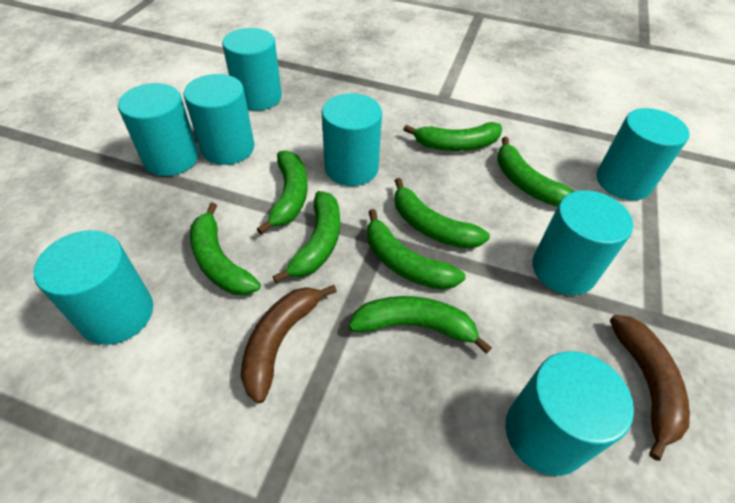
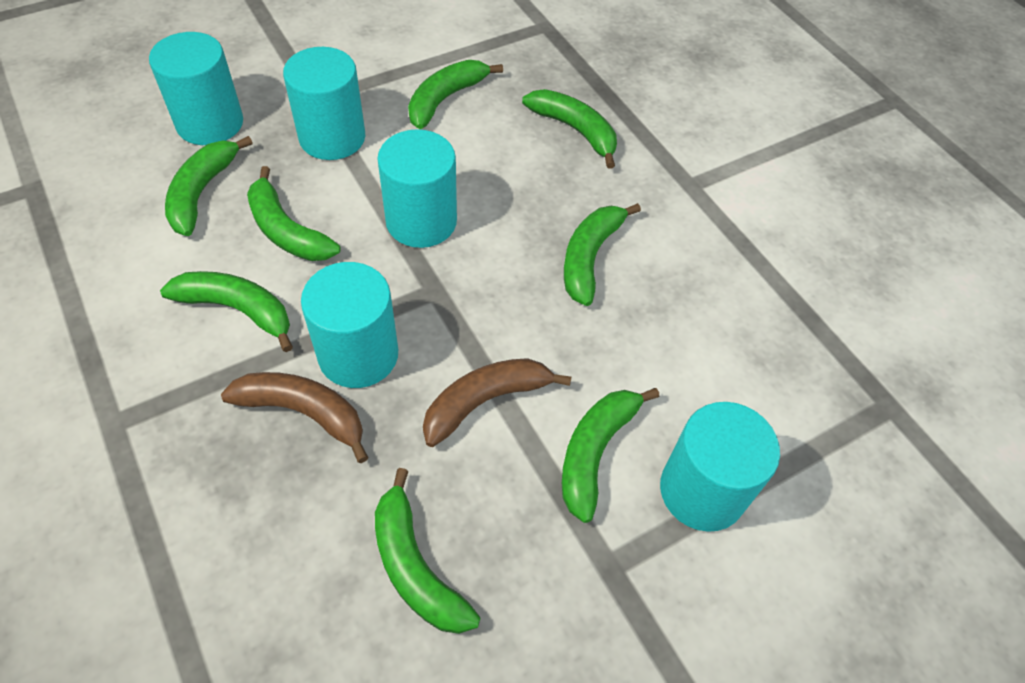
turquoise cylinder: 8 -> 5

